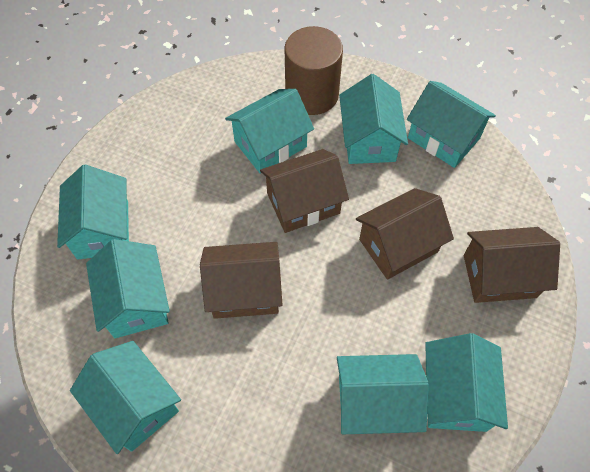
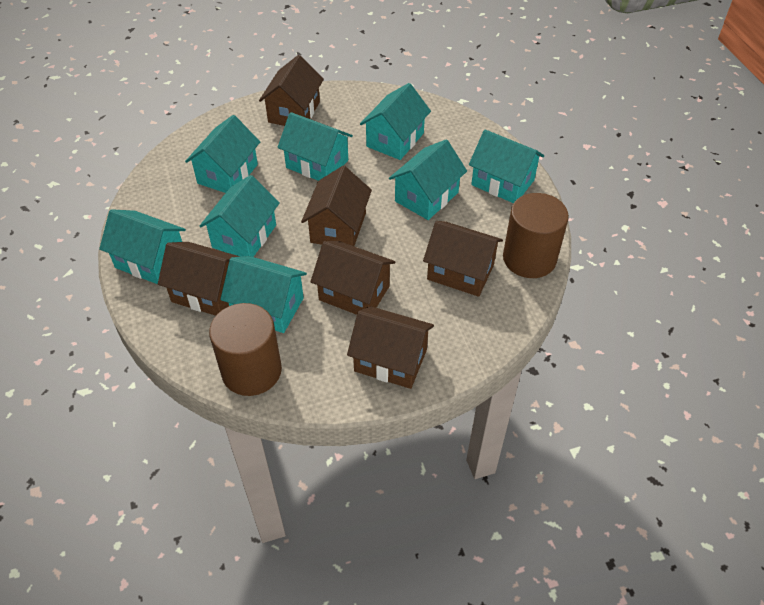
brown cylinder: 1 -> 2
brown house: 4 -> 6

